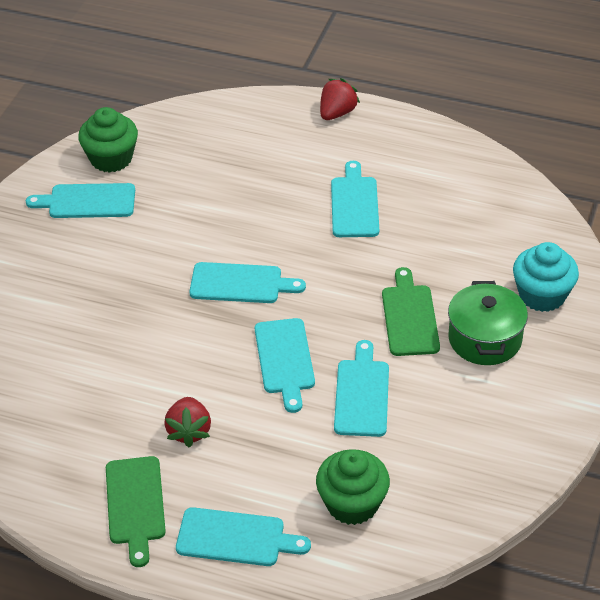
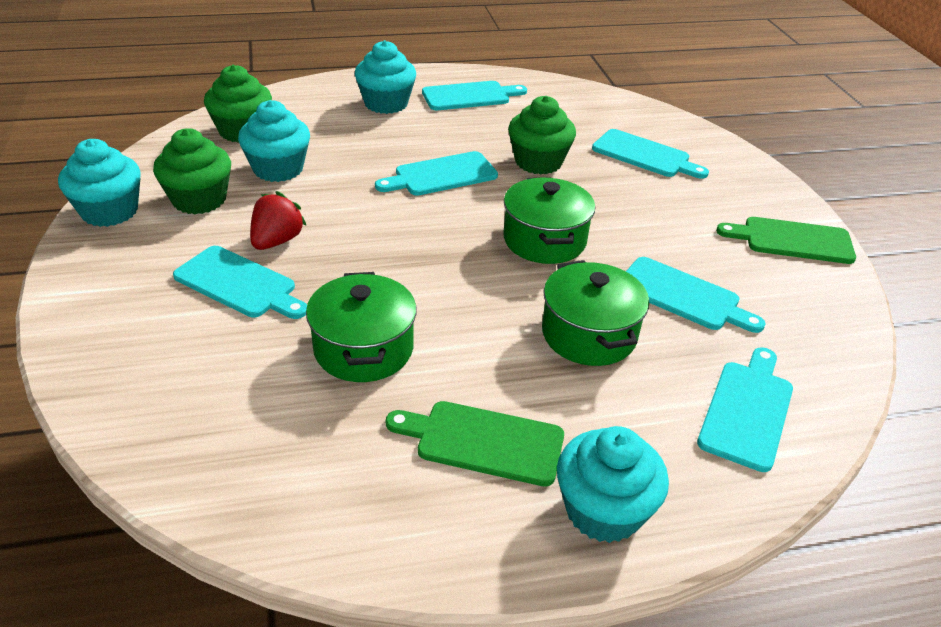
green cupcake: 2 -> 3
green pot: 1 -> 3
red strawberry: 2 -> 1
turquoise cupcake: 1 -> 4

